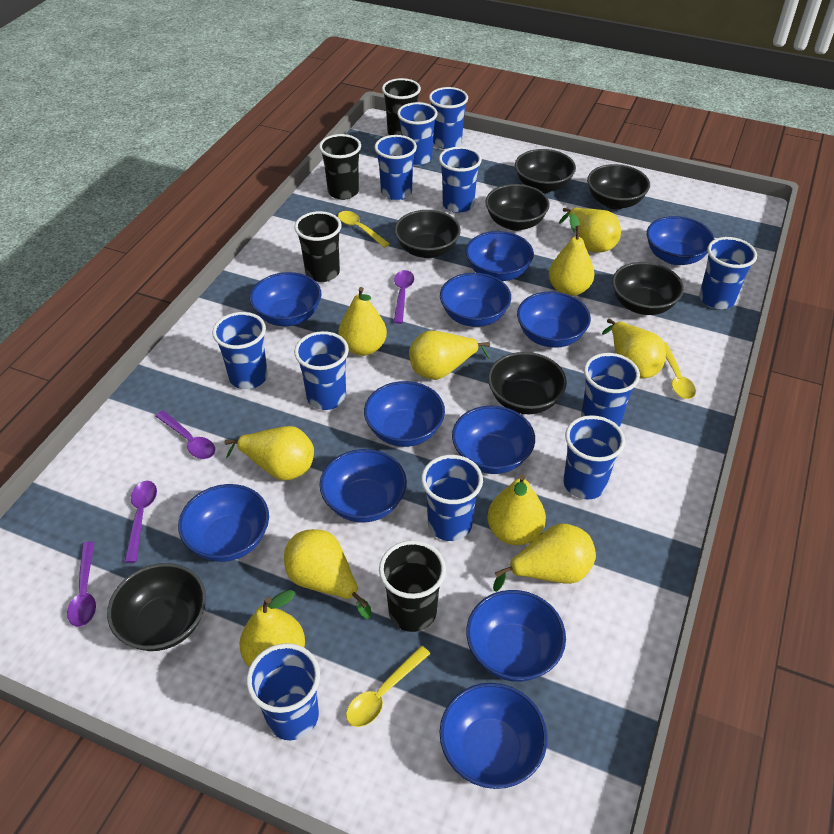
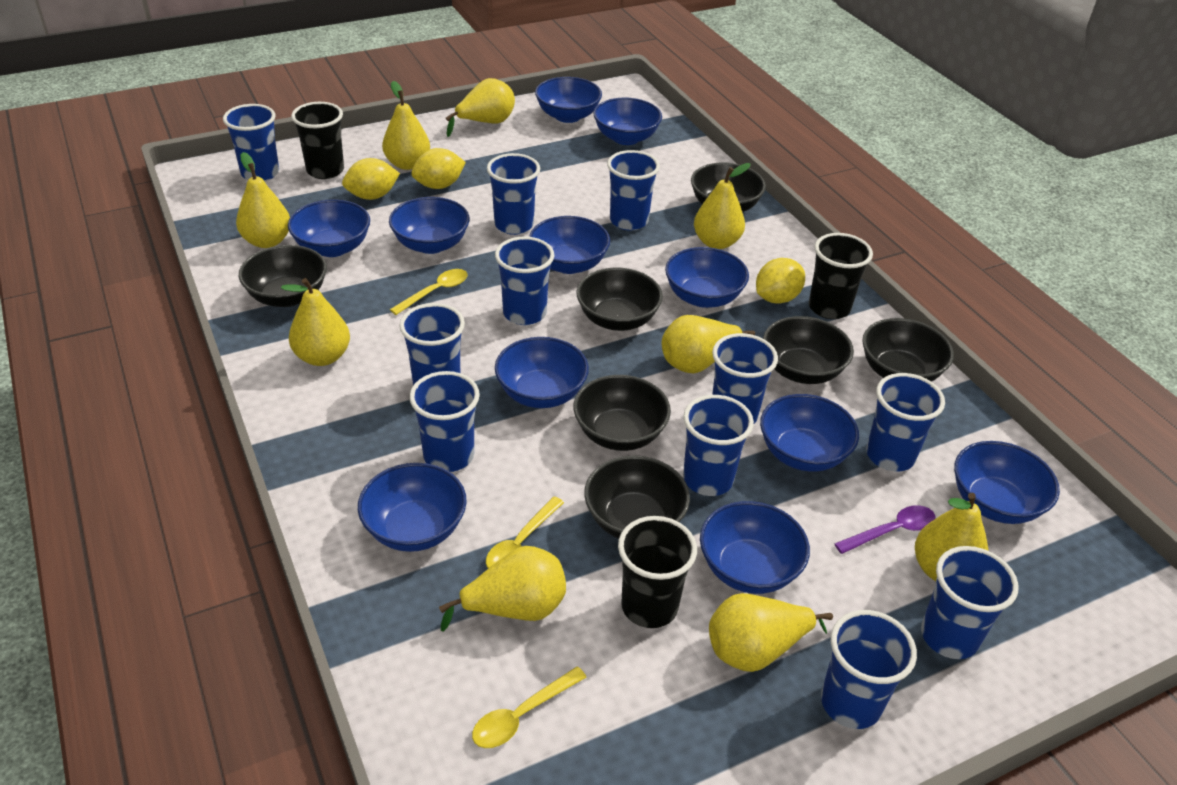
black cup: 4 -> 3
purple spoon: 4 -> 1
yellow lemon: 0 -> 3
yellow pear: 10 -> 9

